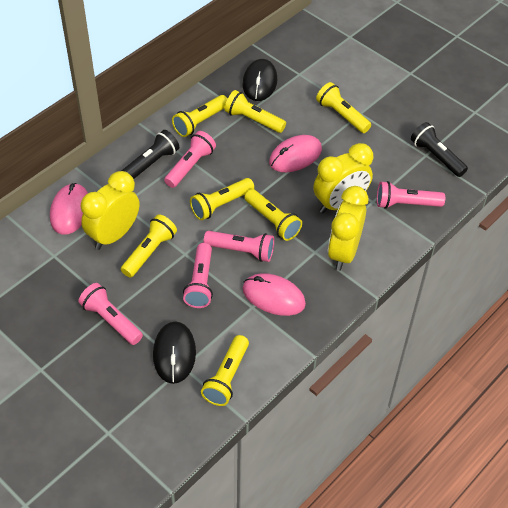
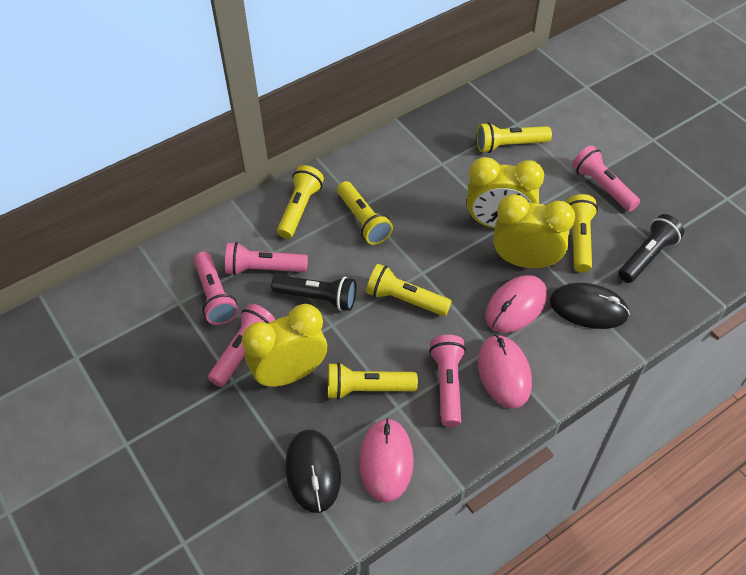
yellow flashlight: 7 -> 6

